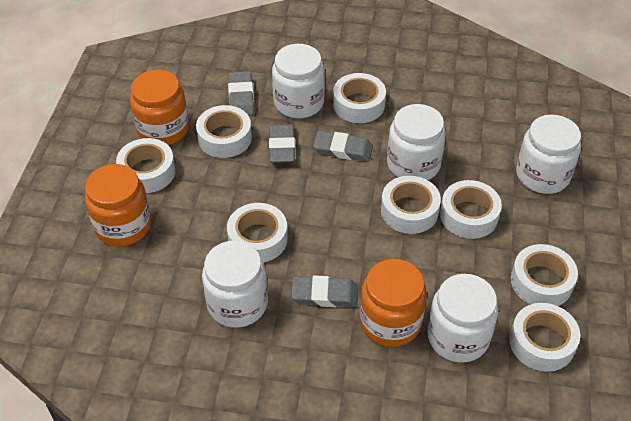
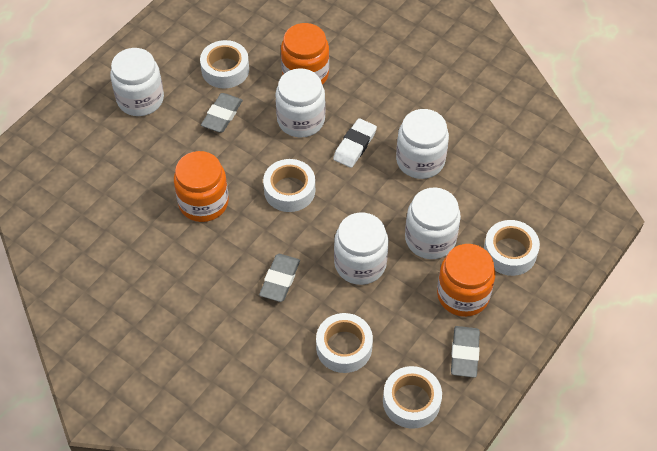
grey eraser: 4 -> 3
white eraser: 0 -> 1
white tape: 8 -> 5

